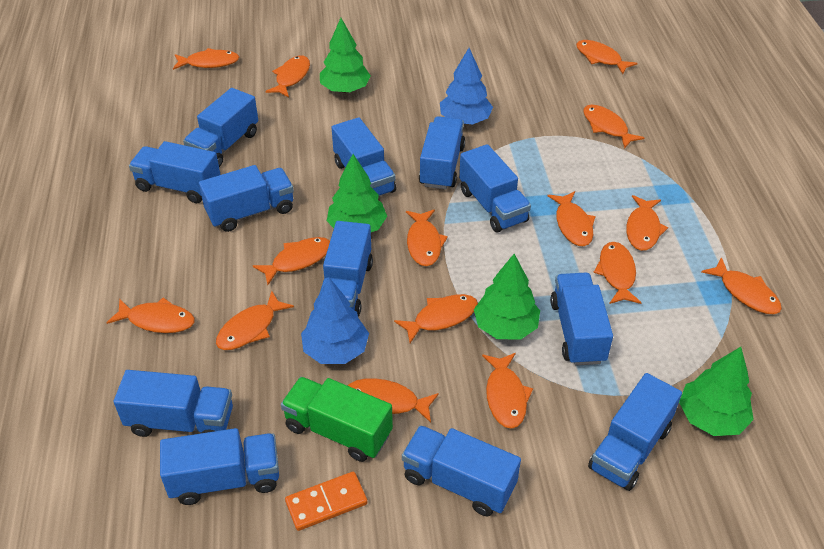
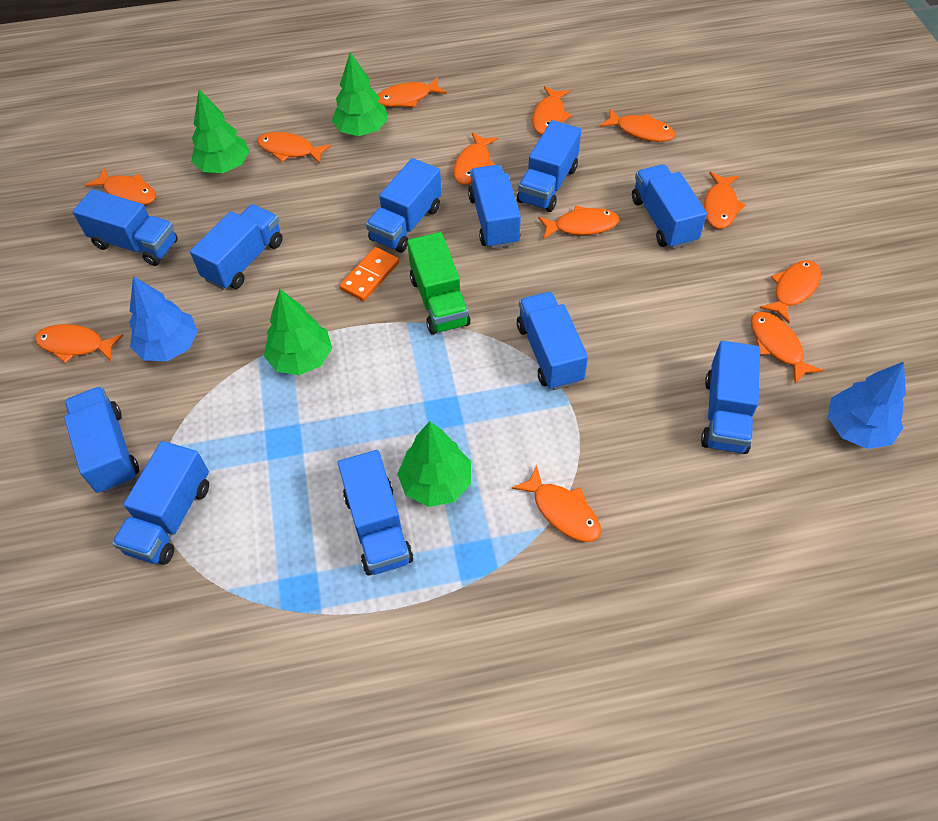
blue truck: 12 -> 11
orange fish: 15 -> 12

